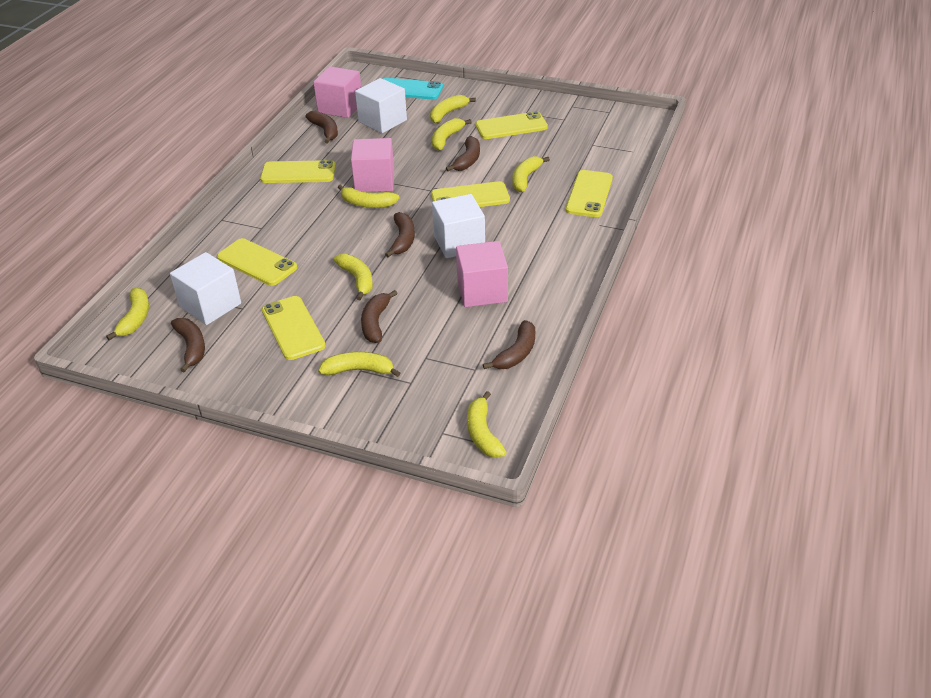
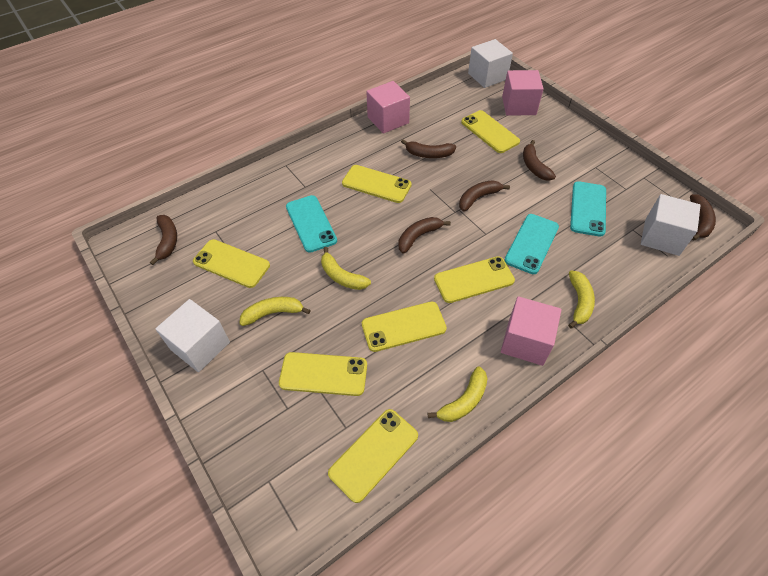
turquoise phone: 1 -> 3
yellow banana: 8 -> 4
yellow phone: 6 -> 7

